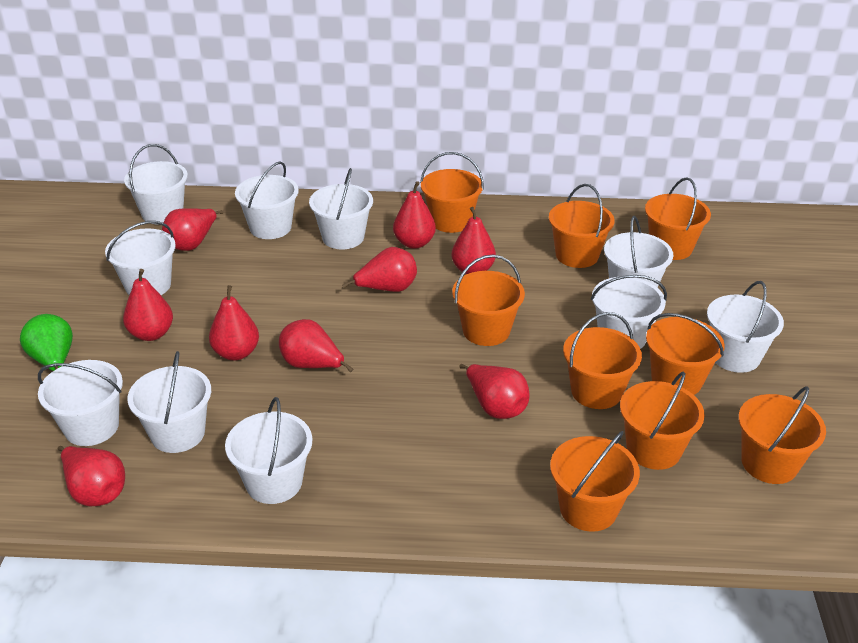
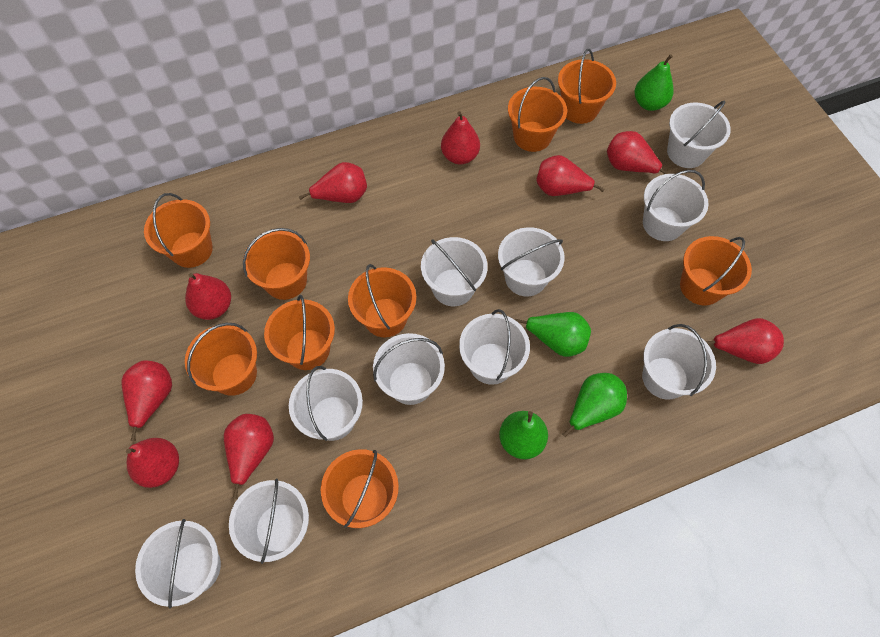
green pear: 1 -> 4

